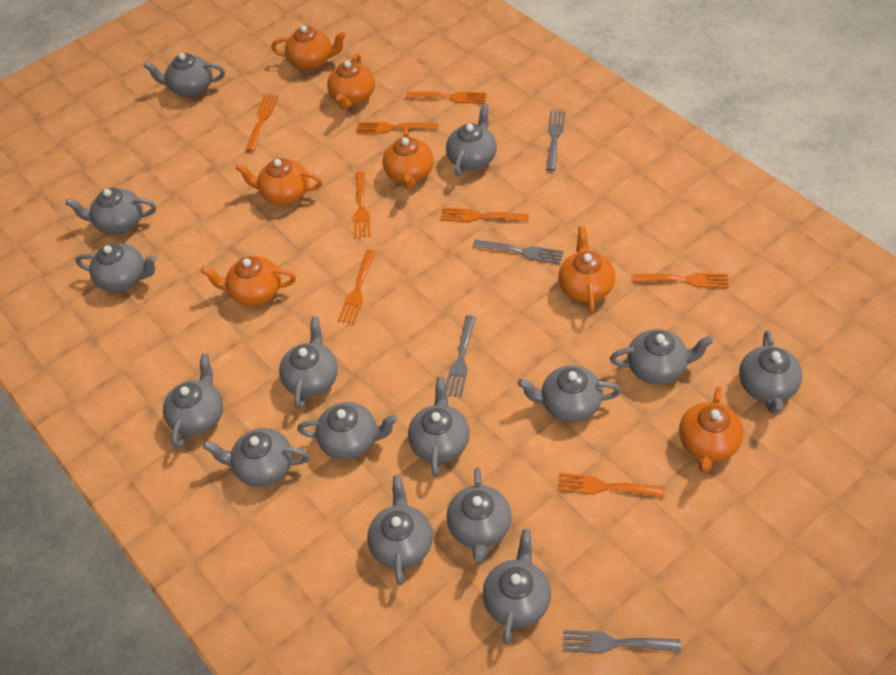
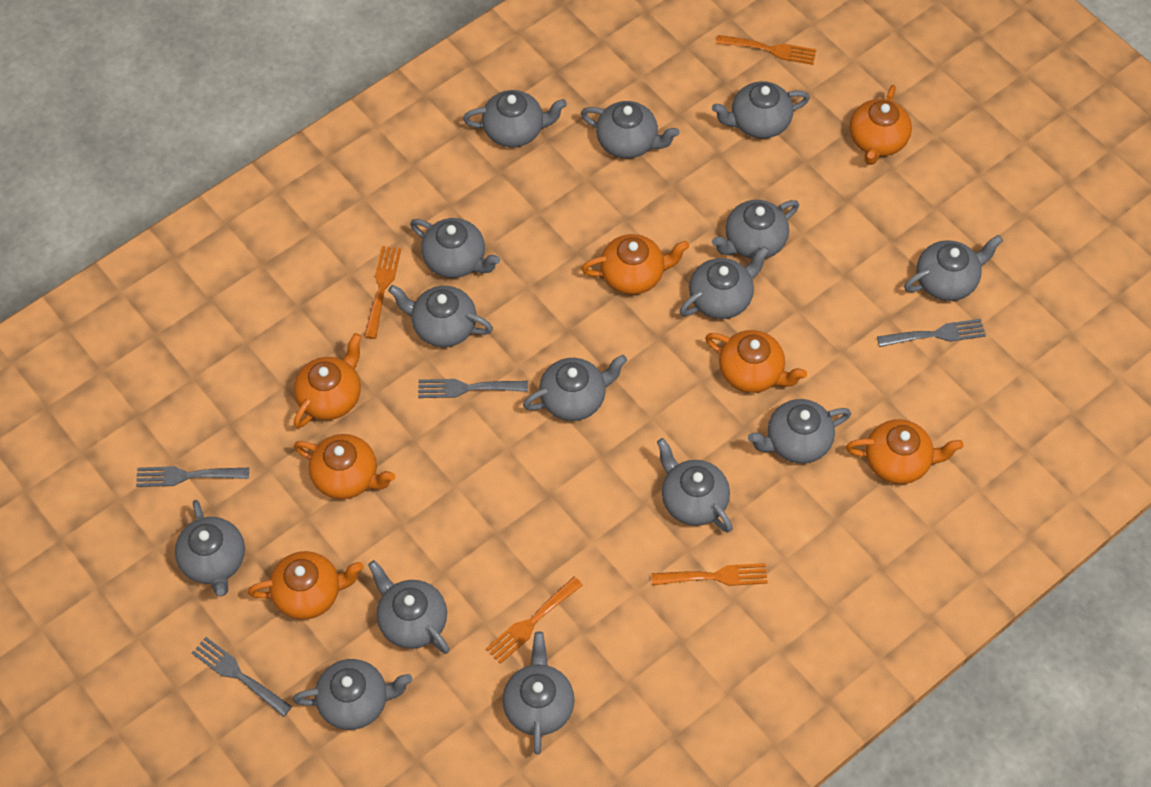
orange fork: 8 -> 4

